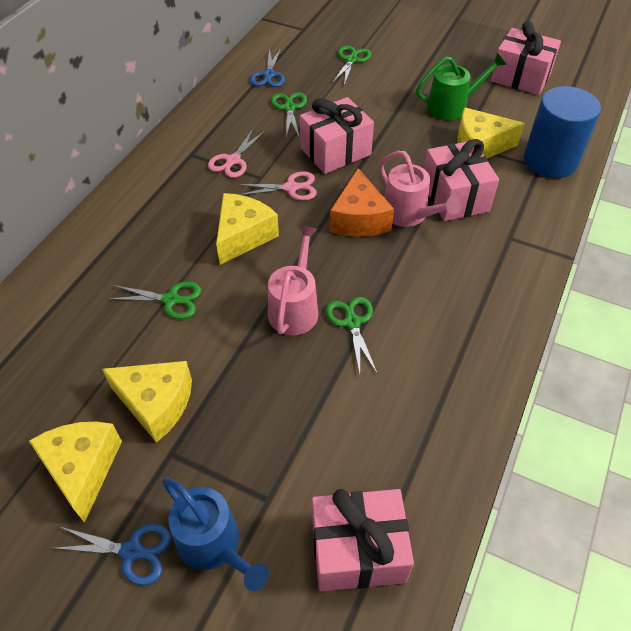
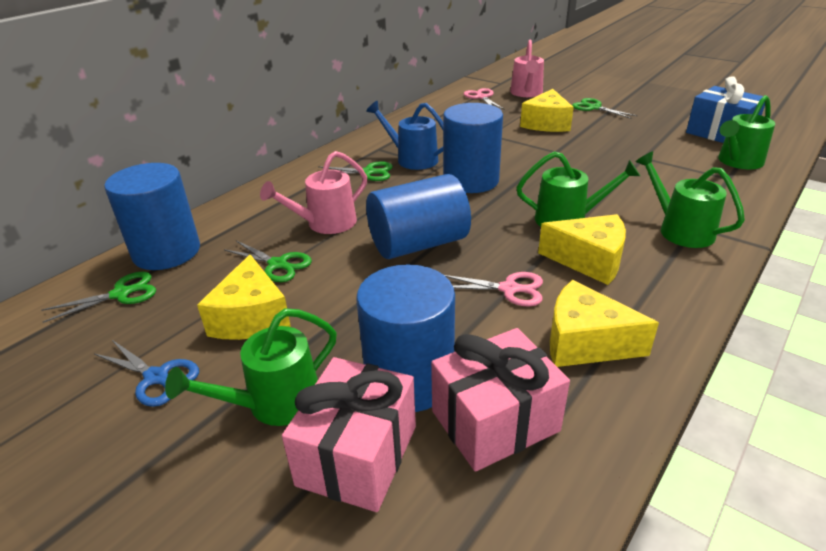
blue cylinder: 1 -> 4
blue gift: 0 -> 1
blue scissors: 2 -> 1
green watering can: 1 -> 4
orange cheese: 1 -> 0
pink gift: 4 -> 2

